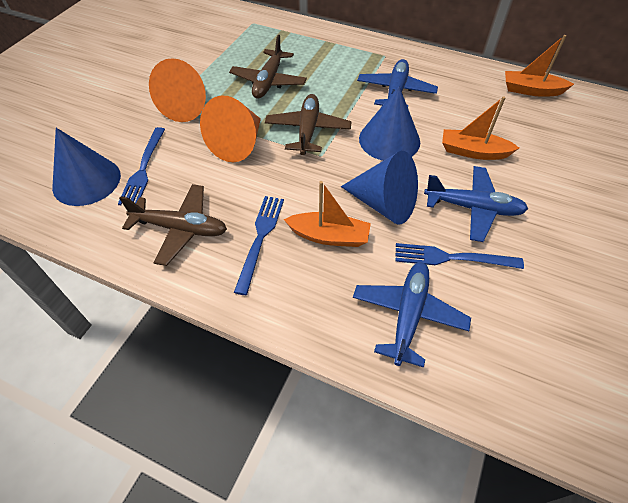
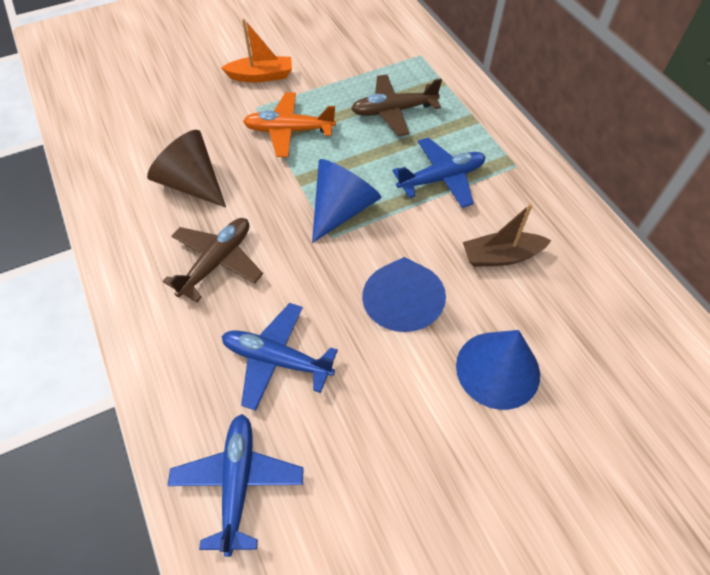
blue fork: 3 -> 0
brown boat: 0 -> 1
brown cone: 0 -> 1
brown plane: 3 -> 2
orange boat: 3 -> 1
orange cone: 2 -> 0
orange plane: 0 -> 1

